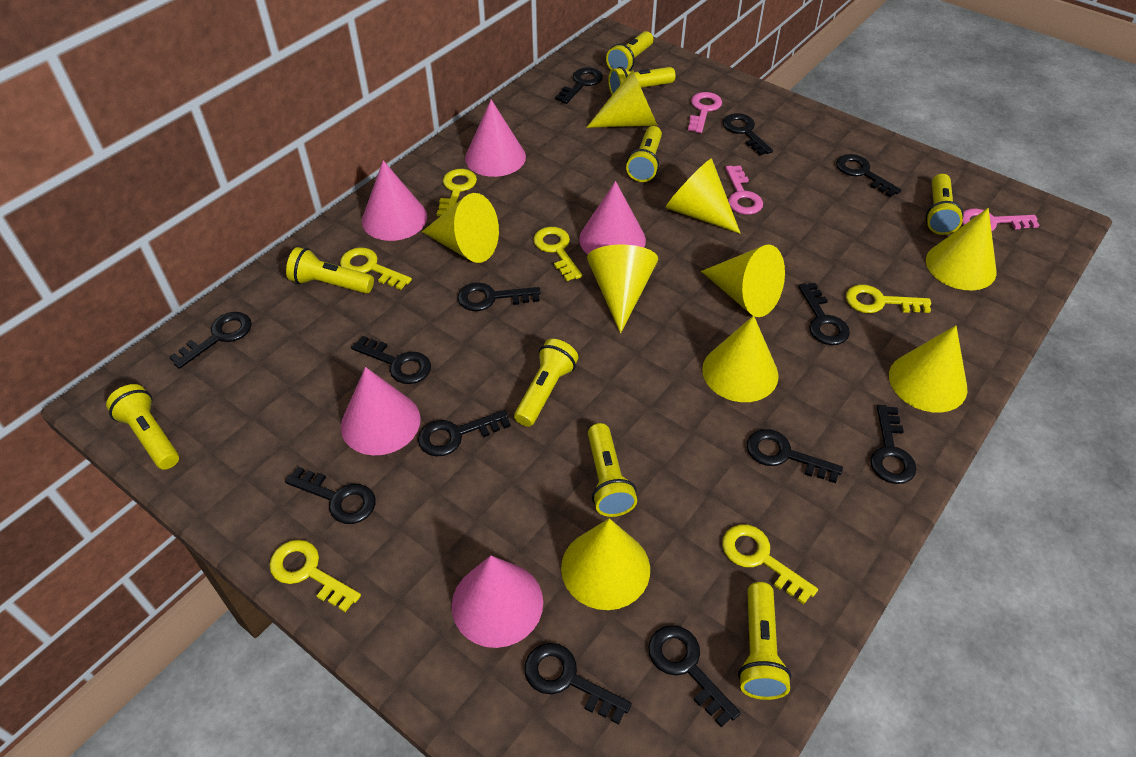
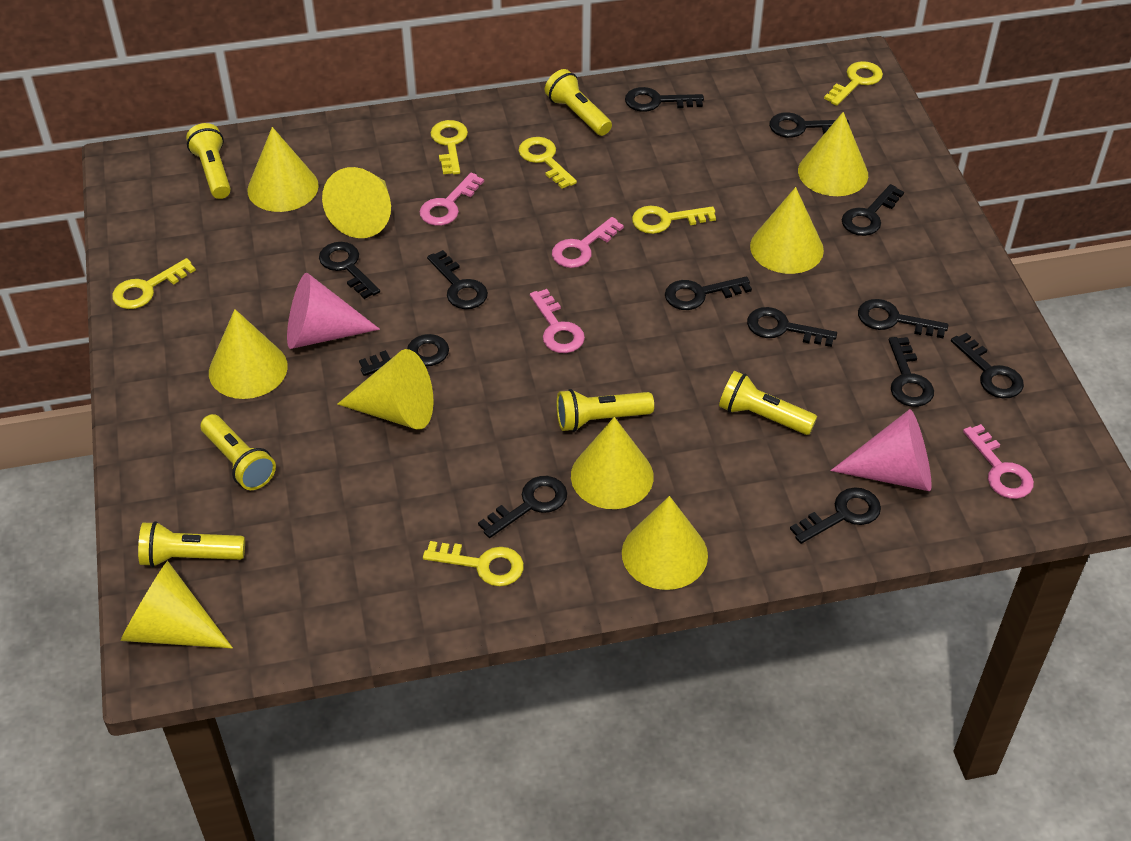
pink cone: 5 -> 2
pink key: 3 -> 4
yellow flashlight: 9 -> 6

